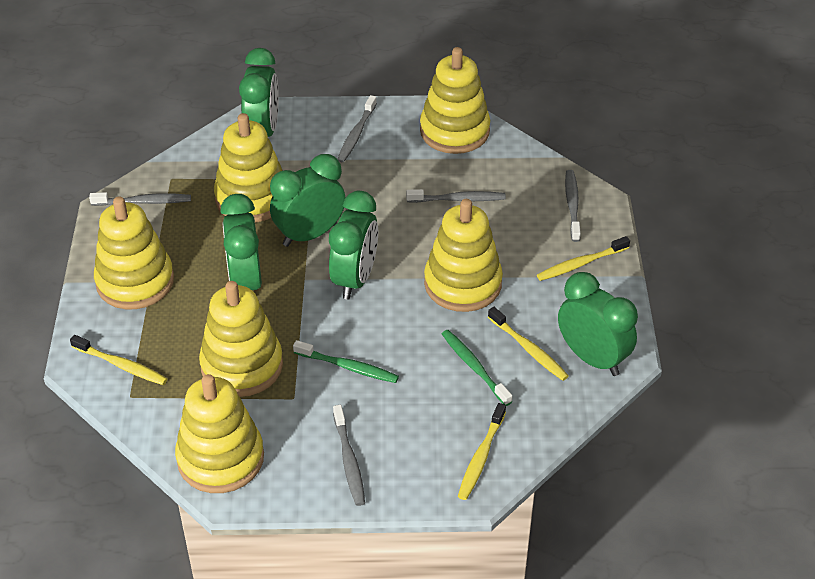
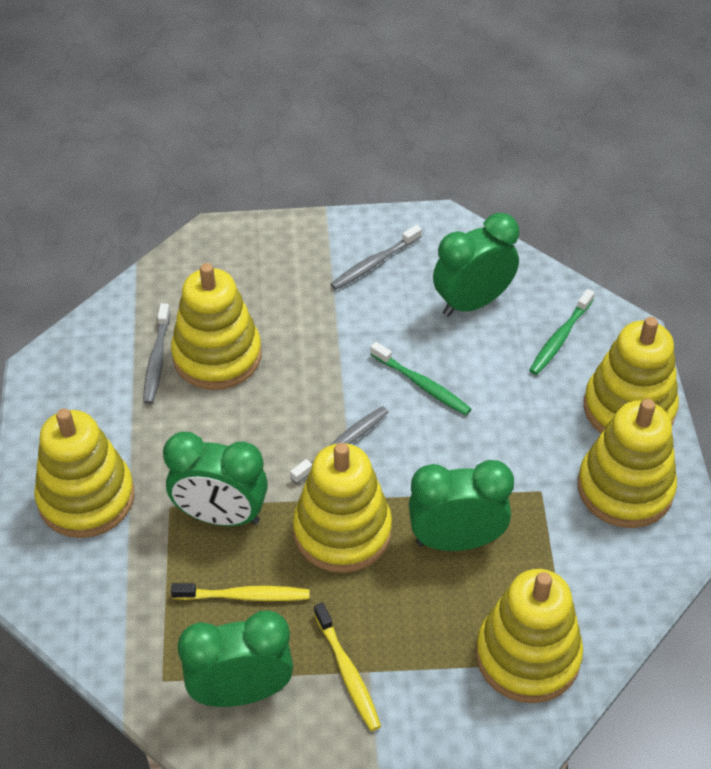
green clock: 5 -> 4
grey toothbrush: 5 -> 3
yellow toothbrush: 4 -> 2

